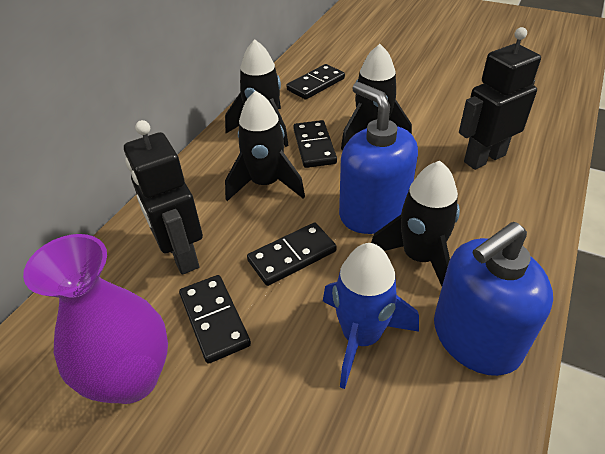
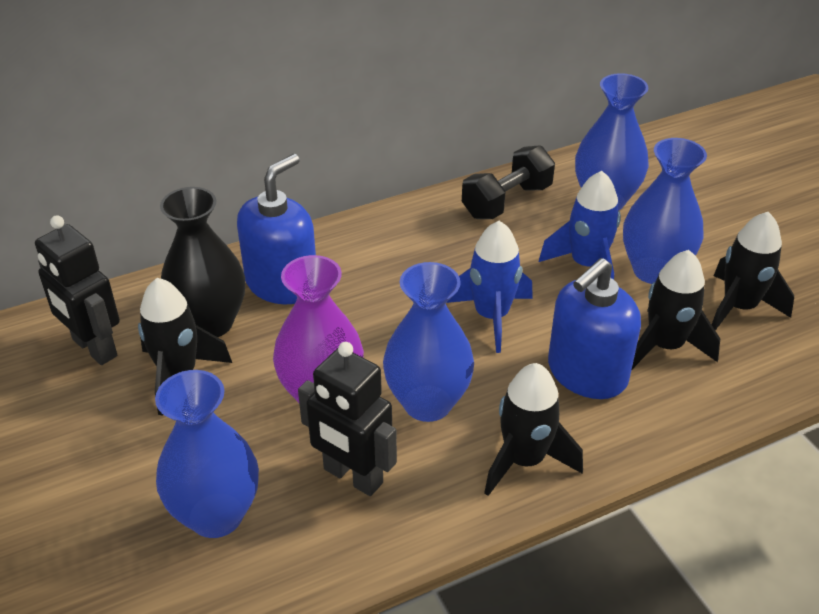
black domino: 4 -> 0
black dumbbell: 0 -> 1
black vase: 0 -> 1
blue rocket: 1 -> 2
blue vase: 0 -> 4

